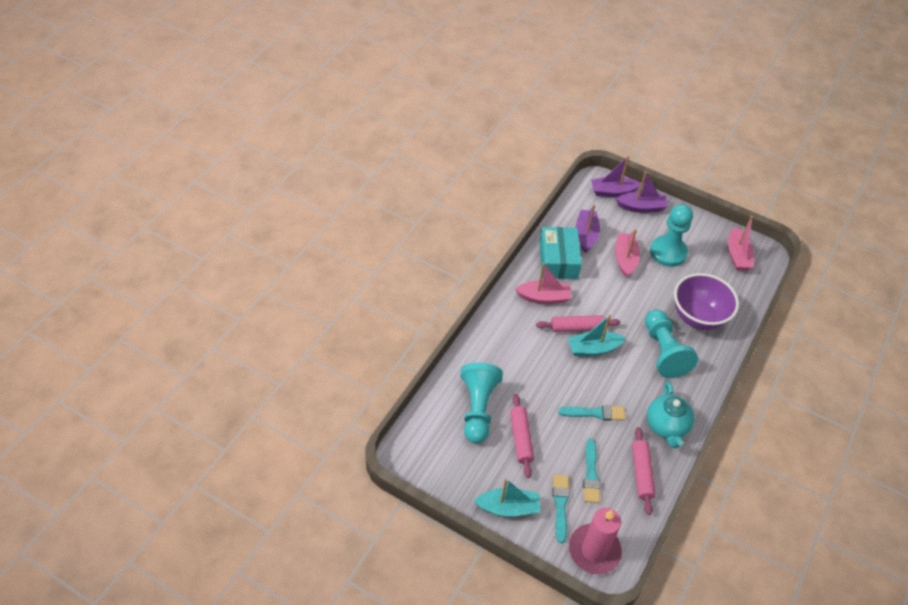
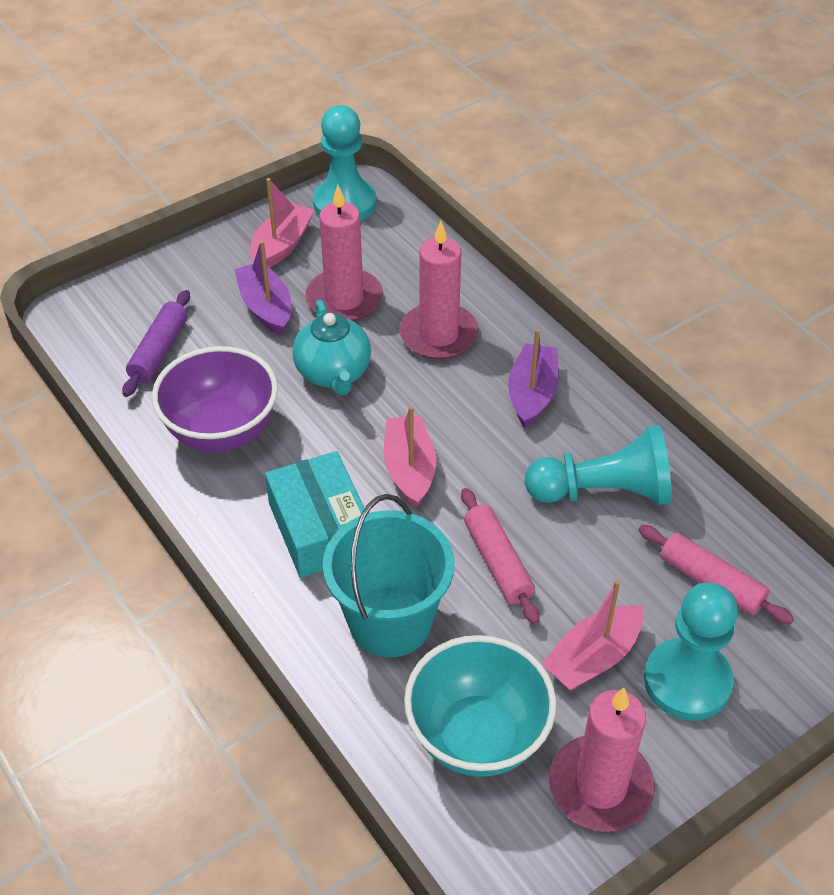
pink candle: 1 -> 3
pink rolling pin: 3 -> 2
purple boat: 3 -> 2
purple rolling pin: 0 -> 1
turquoise boat: 2 -> 0
turquoise bowl: 0 -> 1
turquoise brush: 3 -> 0
turquoise bucket: 0 -> 1

